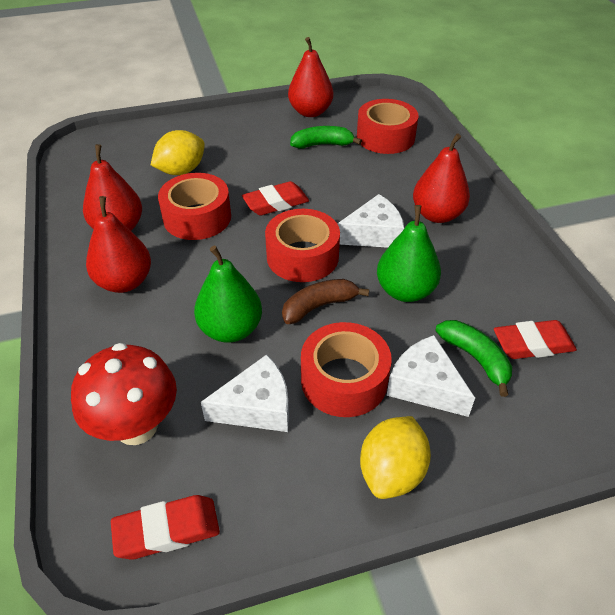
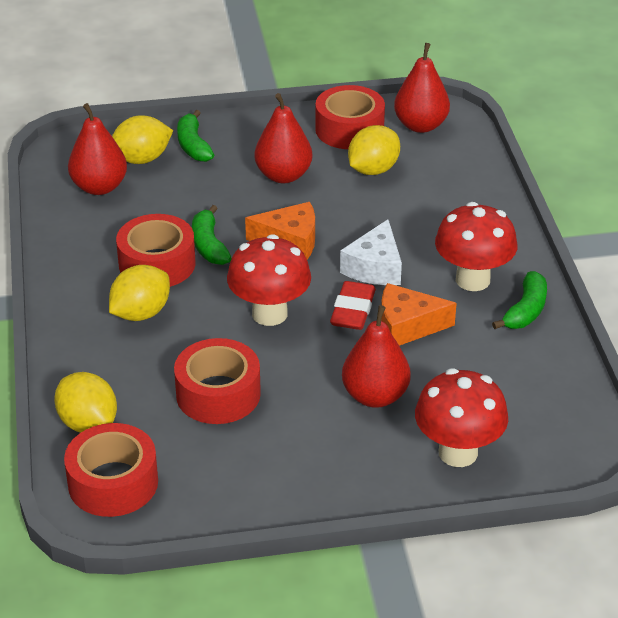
brown banana: 1 -> 0
green banana: 2 -> 3
green pear: 2 -> 0
orange cheese: 0 -> 2
red eraser: 3 -> 1
red mushroom: 1 -> 3
white cheese: 3 -> 1
yellow lemon: 2 -> 4

